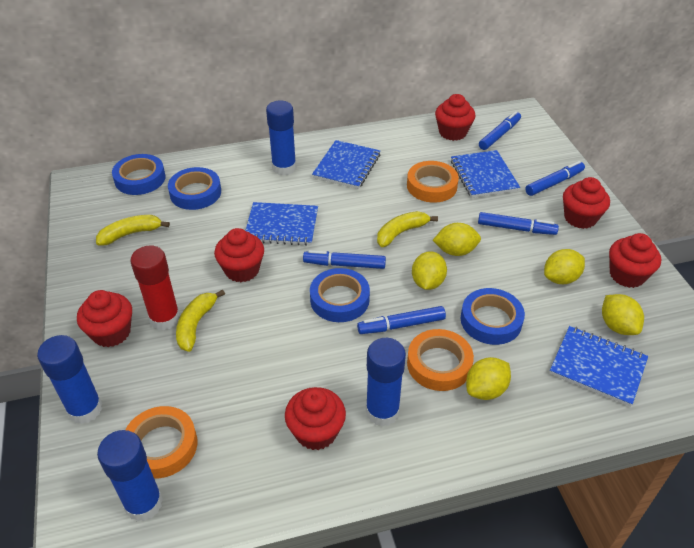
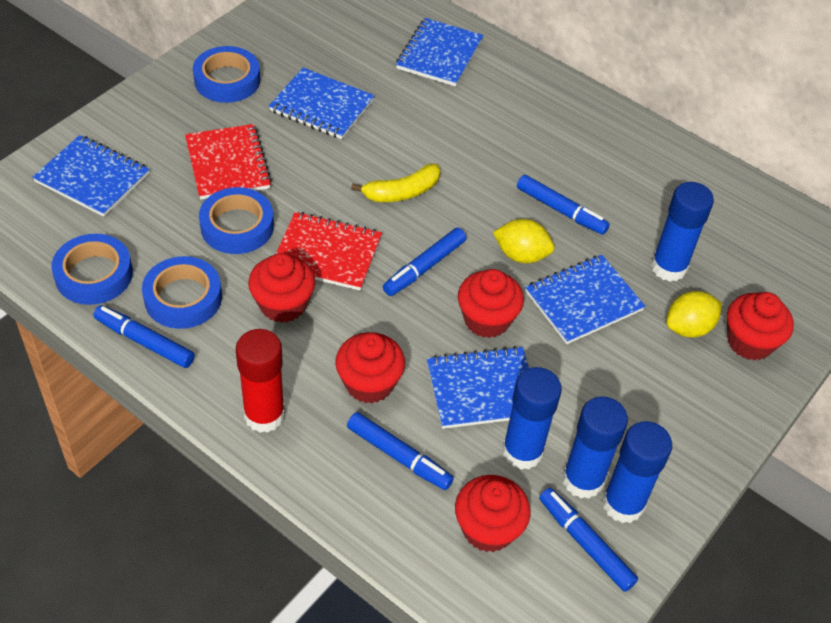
blue notebook: 4 -> 5
orange tape: 3 -> 0
red cupcake: 6 -> 5
red notebook: 0 -> 2
yellow banana: 3 -> 1
yellow lemon: 5 -> 2

